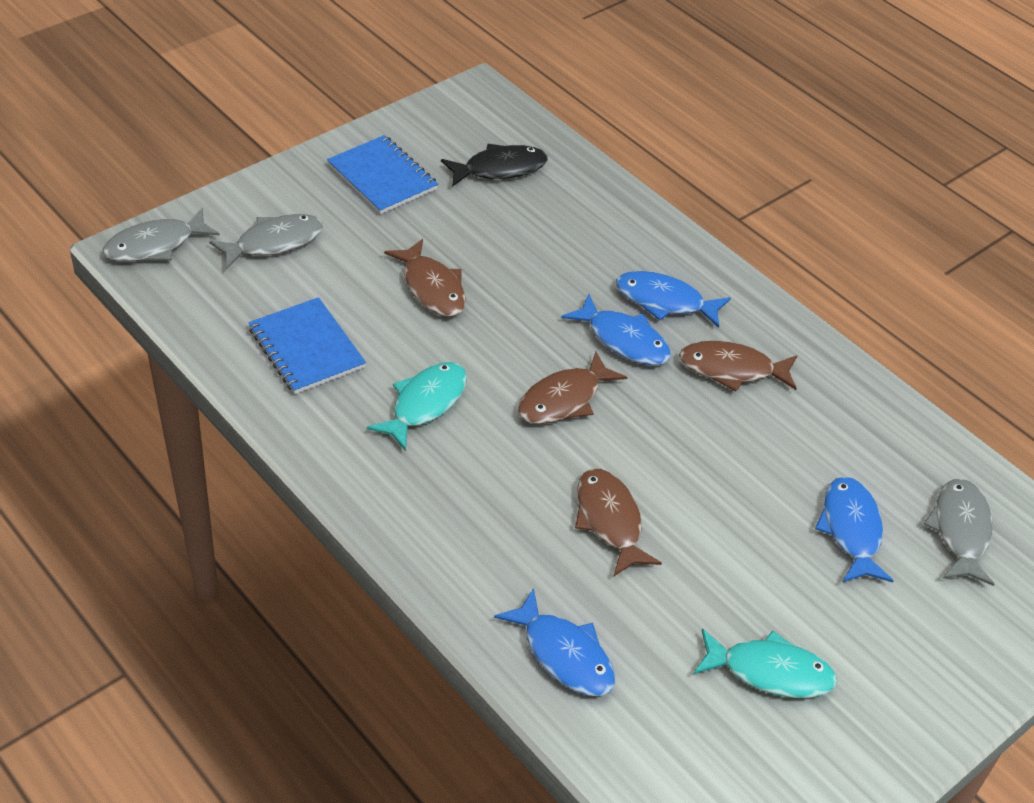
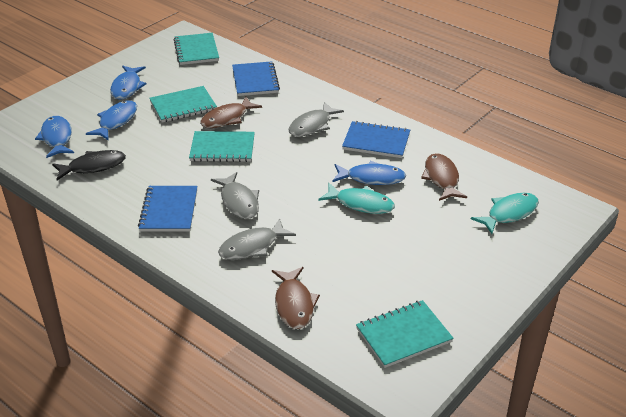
blue notebook: 2 -> 3
brown fish: 4 -> 3
turquoise notebook: 0 -> 4

